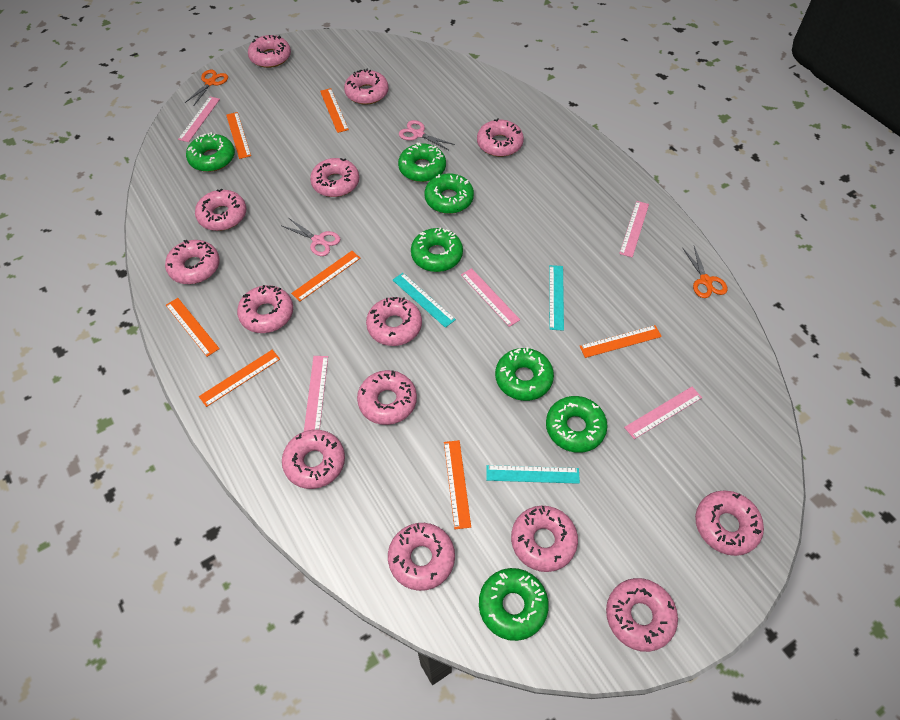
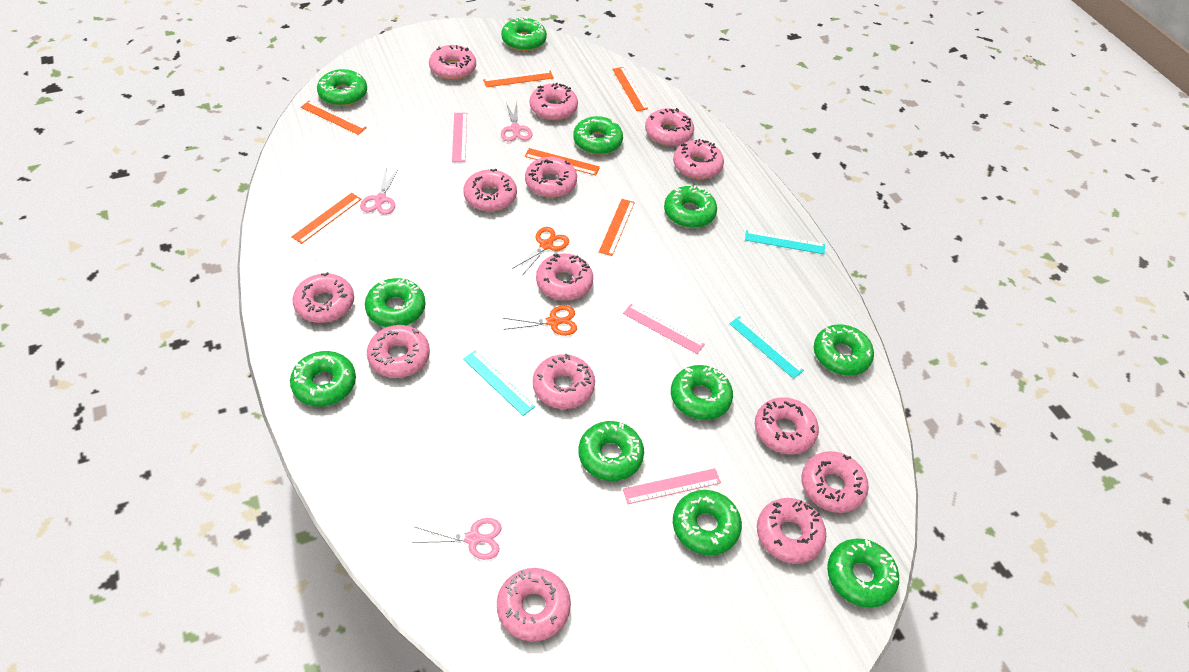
green donut: 7 -> 11
orange ruler: 7 -> 6
pink ruler: 5 -> 3
pink scissors: 2 -> 3

